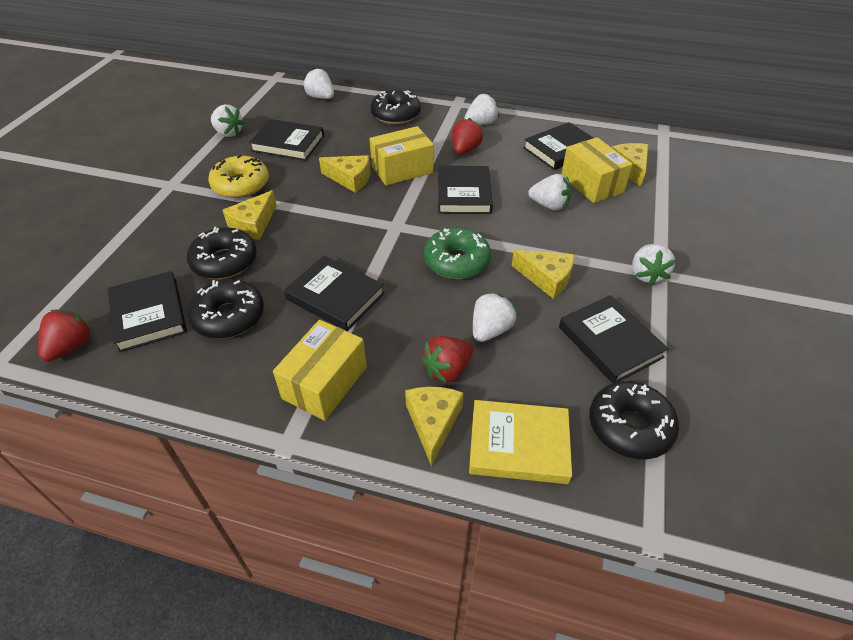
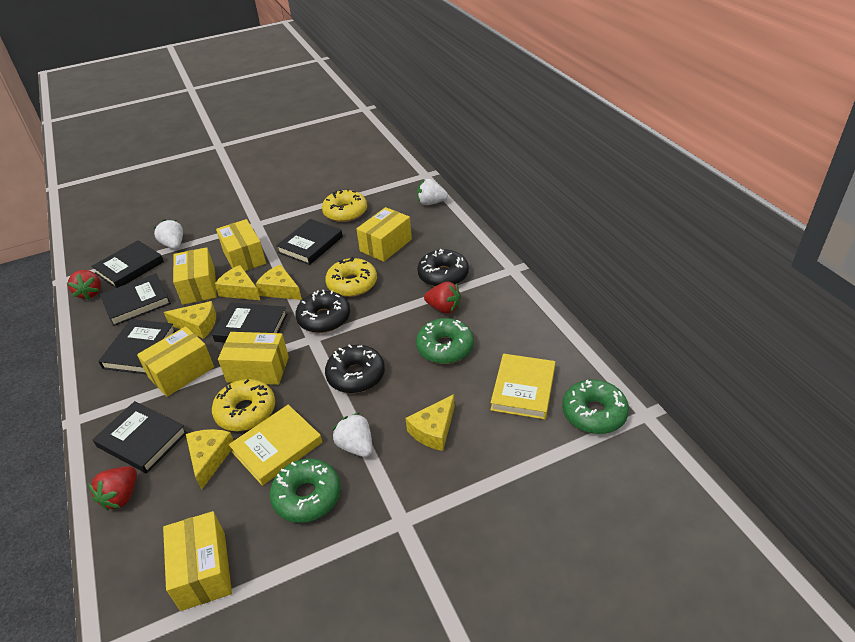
black donut: 4 -> 3
green donut: 1 -> 3
white strawberry: 6 -> 3
yellow book: 1 -> 2
yellow box: 3 -> 6
yellow donut: 1 -> 3

